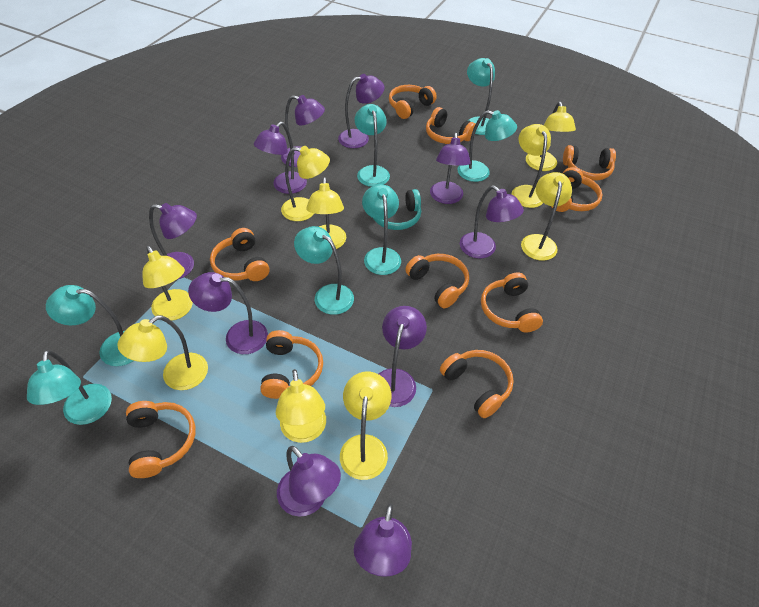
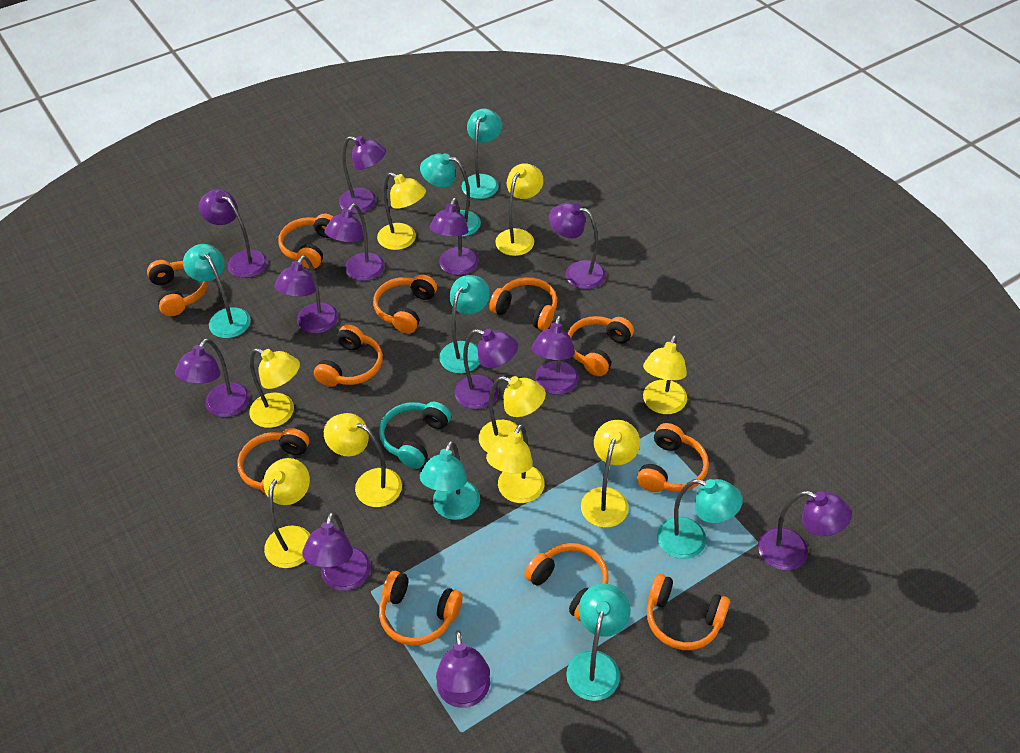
orange headphones: 10 -> 11
purple lamp: 10 -> 12

